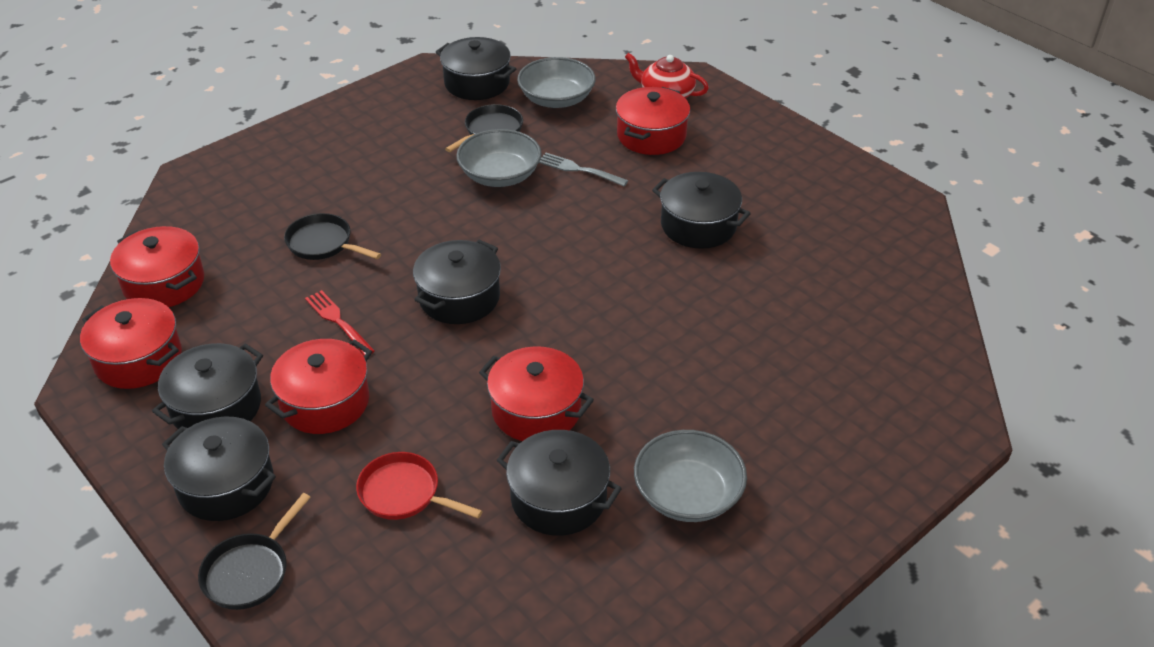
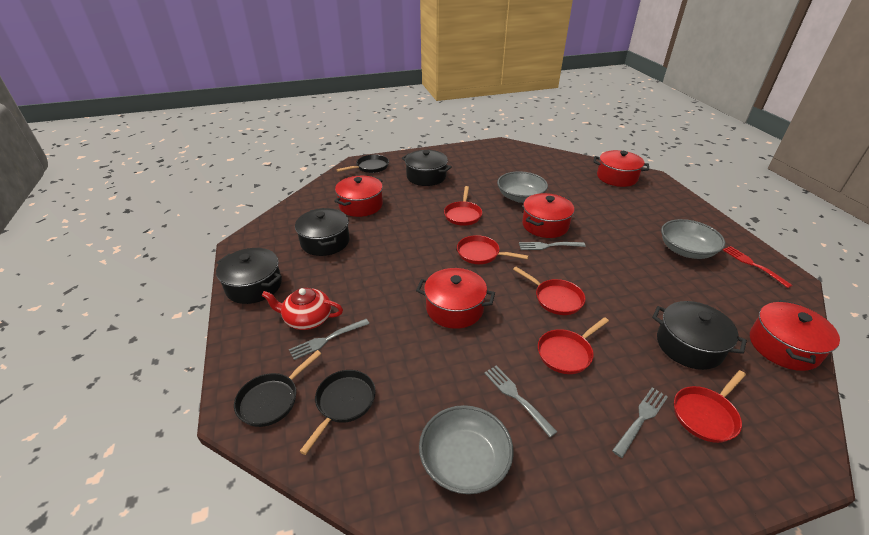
black pot: 6 -> 4
grey fork: 1 -> 4
red pan: 1 -> 5

